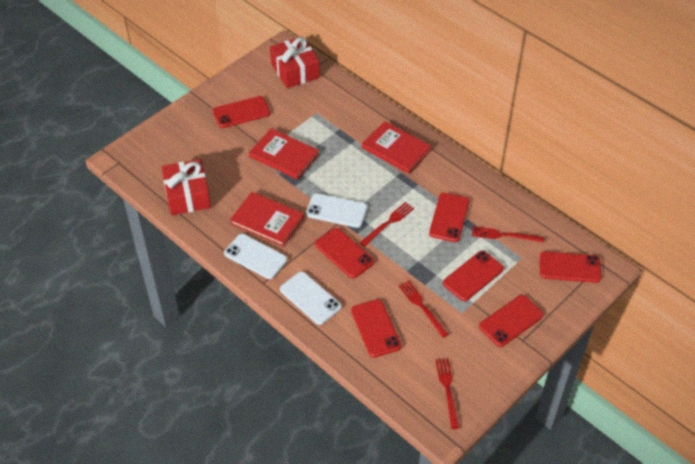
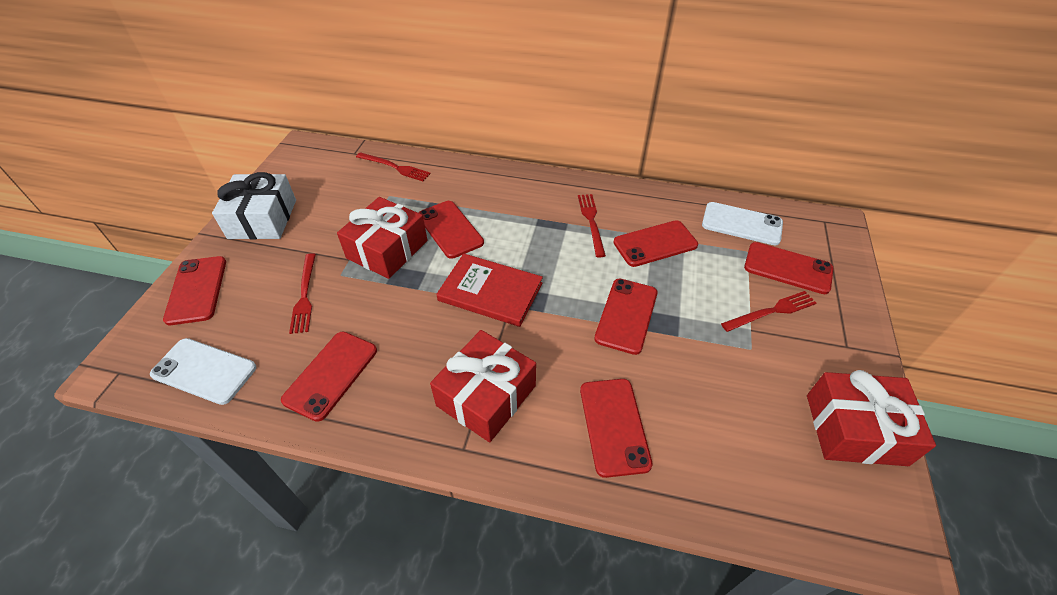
red book: 3 -> 1
red gift: 2 -> 3
white gift: 0 -> 1
white phone: 3 -> 2

